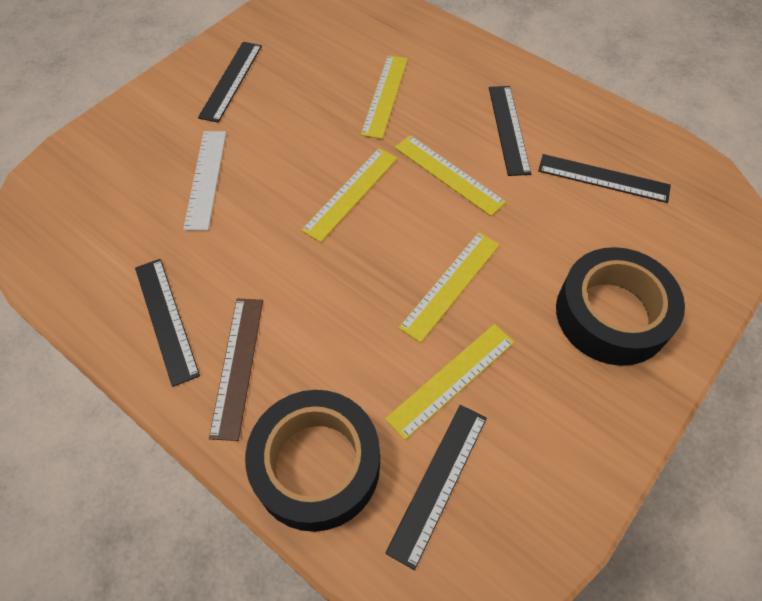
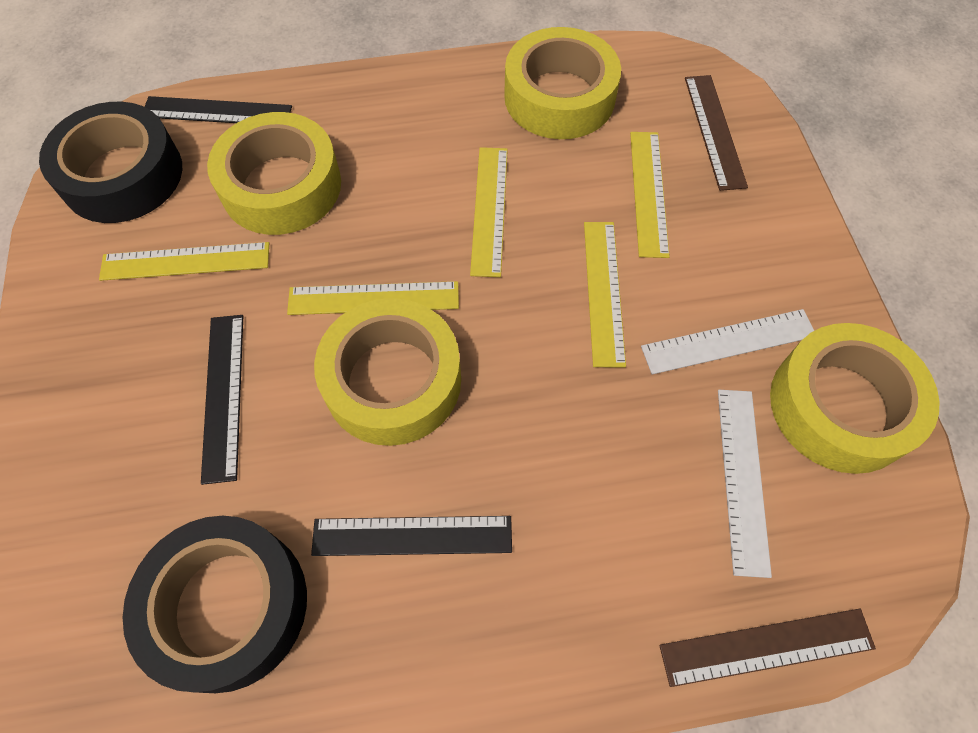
black ruler: 5 -> 3
brown ruler: 1 -> 2
white ruler: 1 -> 2
yellow tape: 0 -> 4

